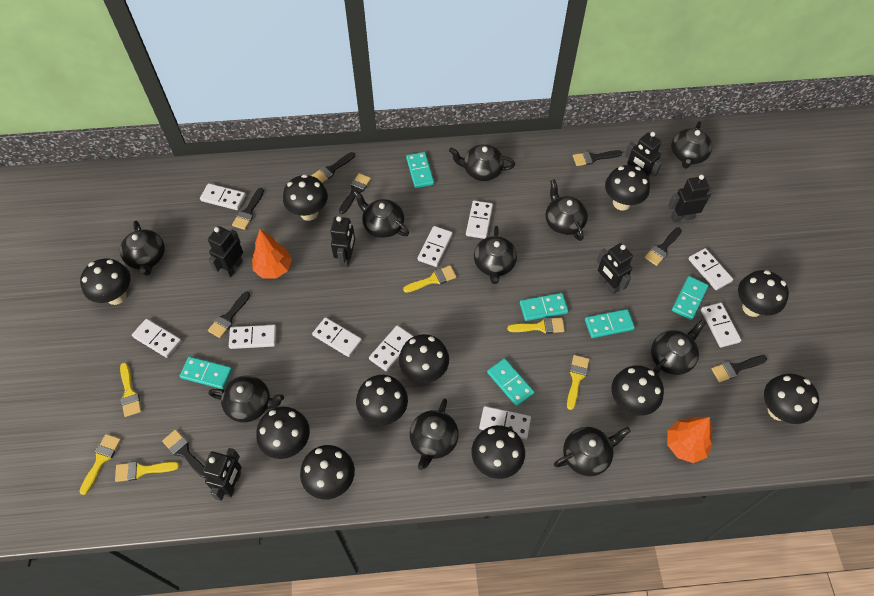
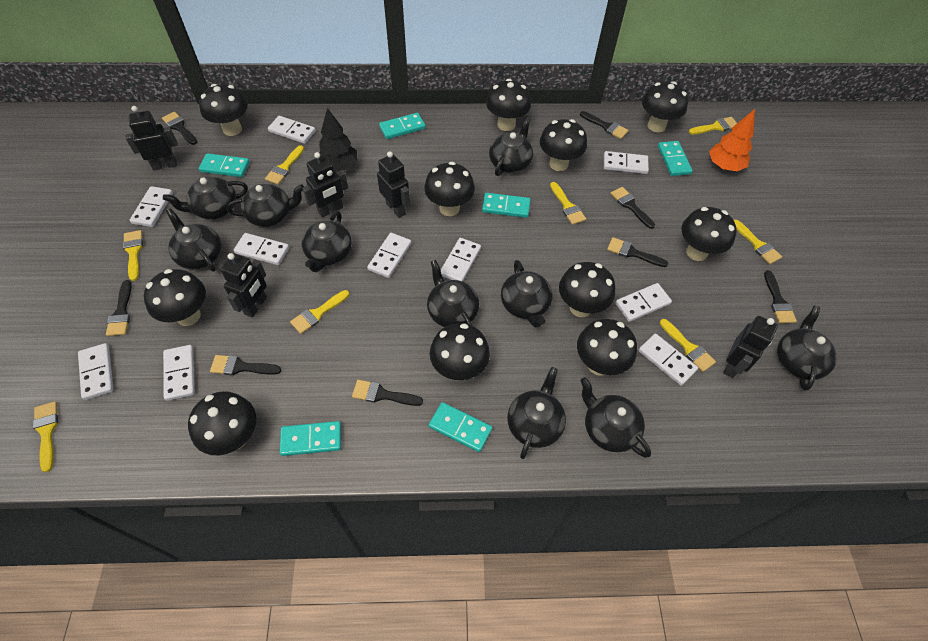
black robot: 6 -> 5
black tree: 0 -> 1
orange tree: 2 -> 1
yellow brush: 6 -> 8

